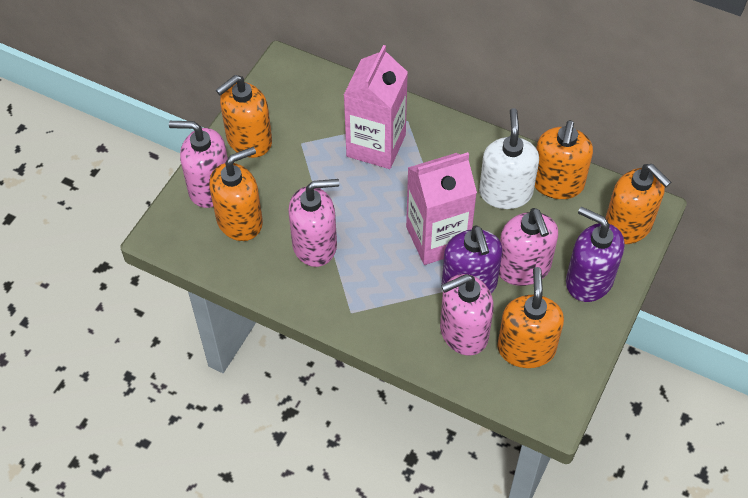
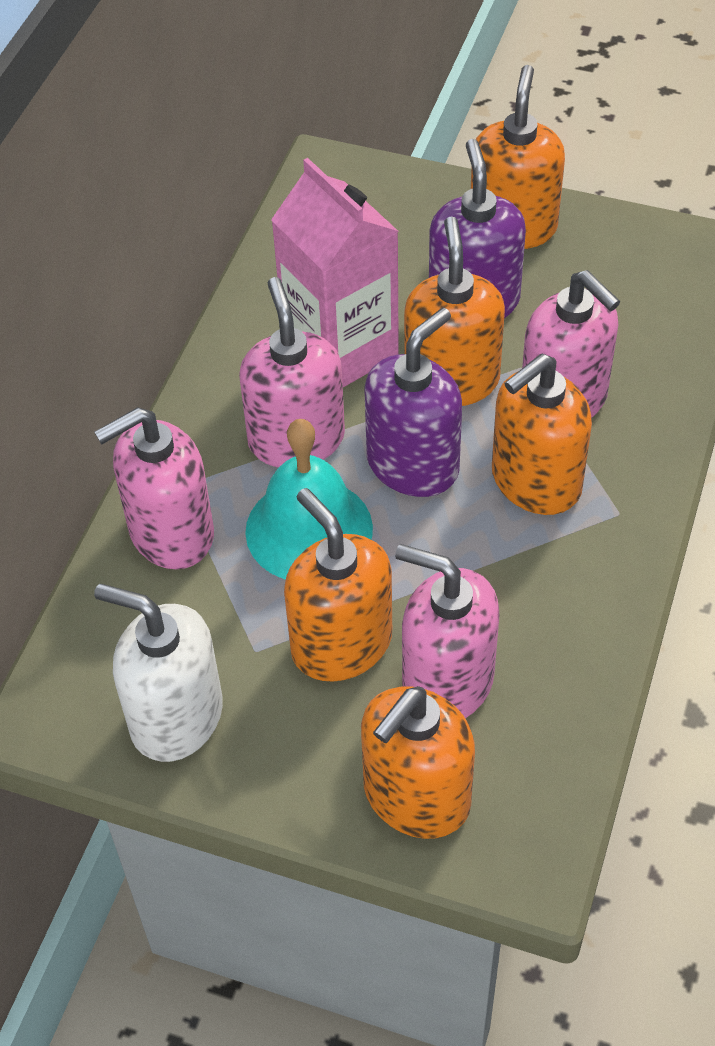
pink carton: 2 -> 1
turquoise bell: 0 -> 1

